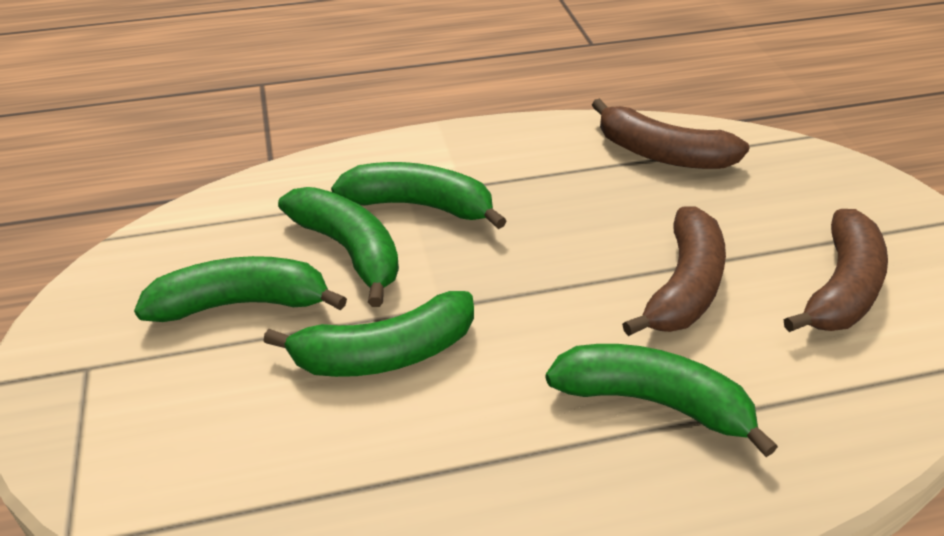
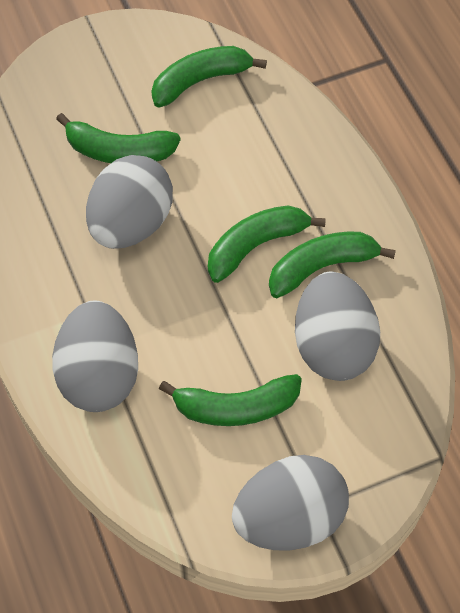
brown banana: 3 -> 0
grey egg: 0 -> 4

